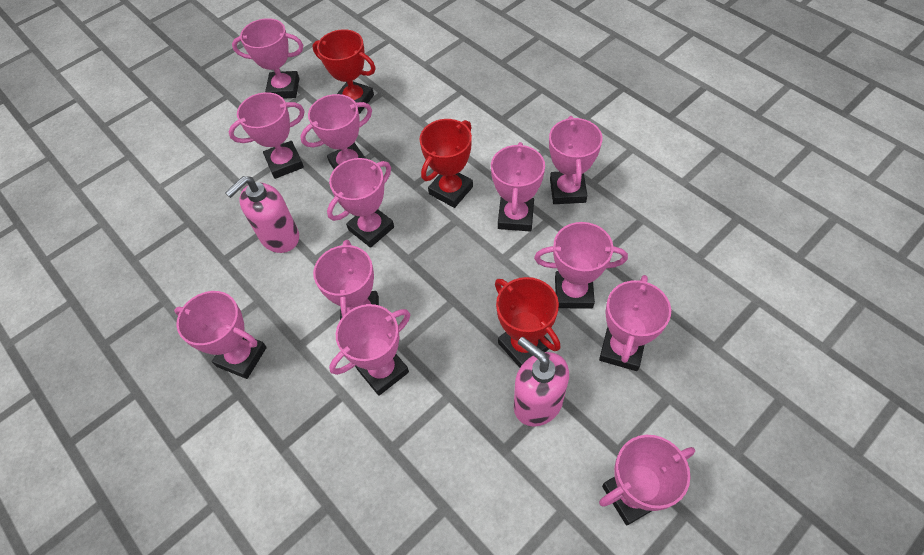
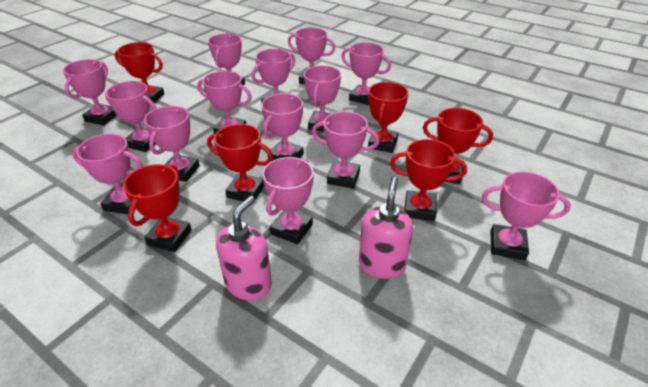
pink trophy: 12 -> 14
red trophy: 3 -> 6

